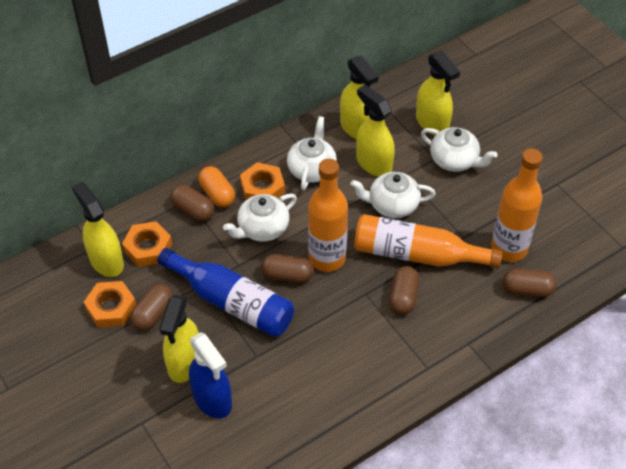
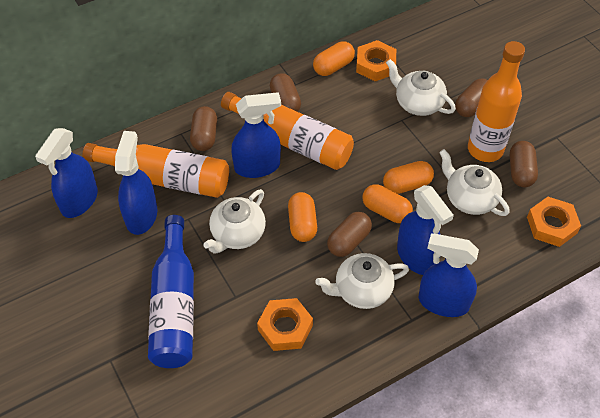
blue spray bottle: 1 -> 5
orange capsule: 1 -> 4
yellow spray bottle: 5 -> 0

